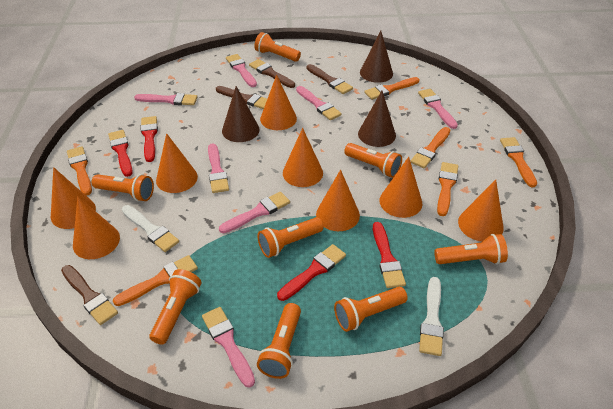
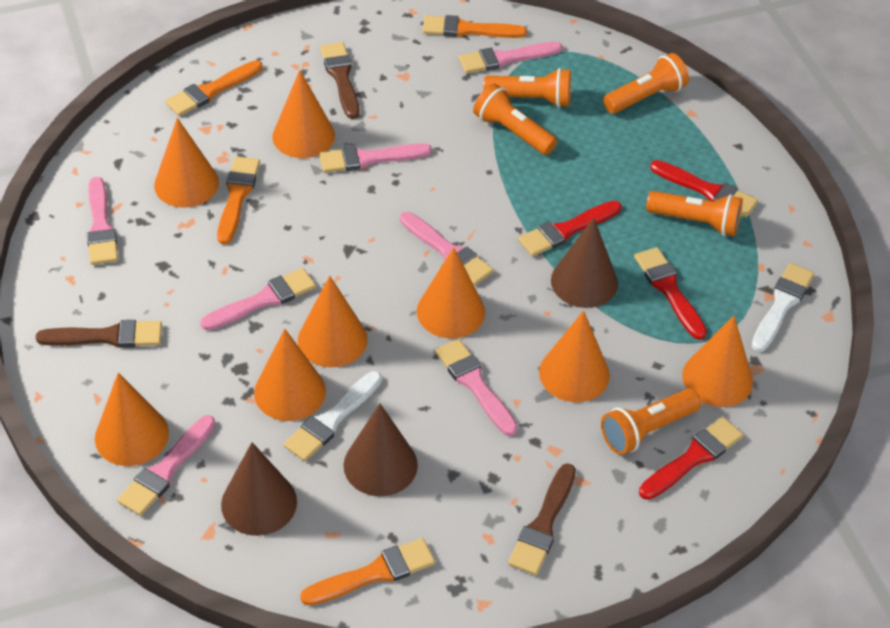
brown brush: 4 -> 3
orange brush: 6 -> 4
orange flashlight: 8 -> 5

